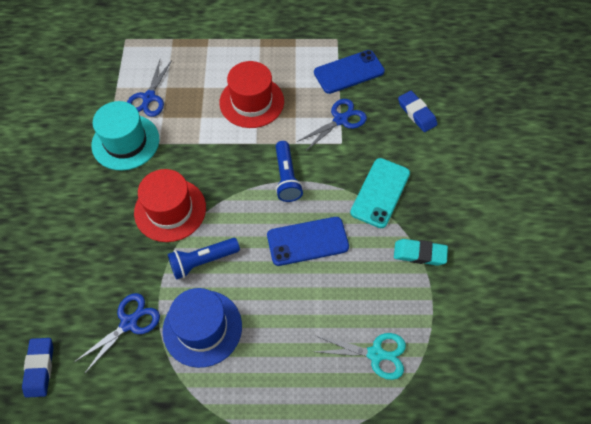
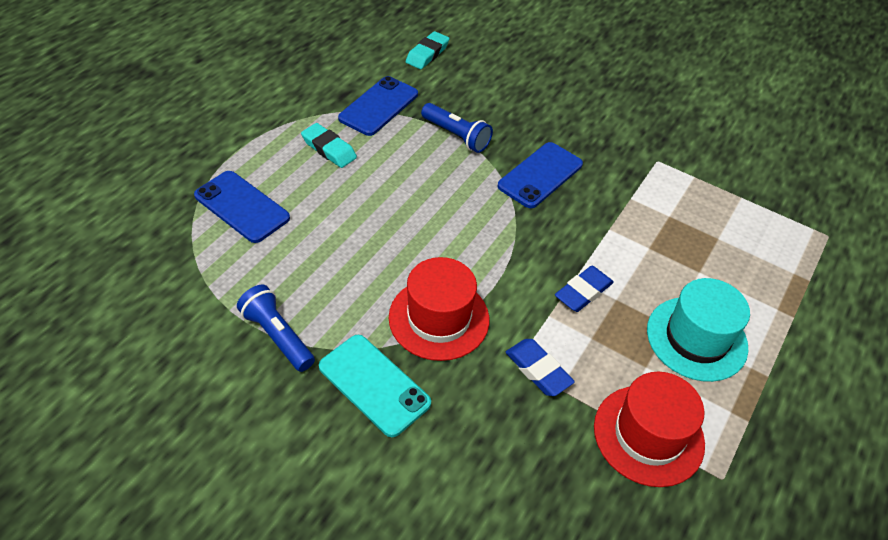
blue hat: 1 -> 0
blue phone: 2 -> 3
blue scissors: 3 -> 0
turquoise eraser: 1 -> 2
turquoise scissors: 1 -> 0

